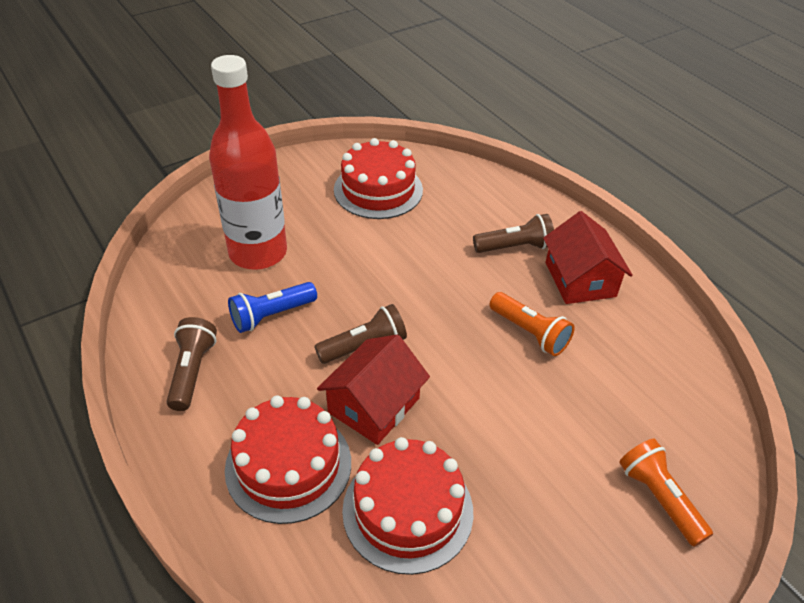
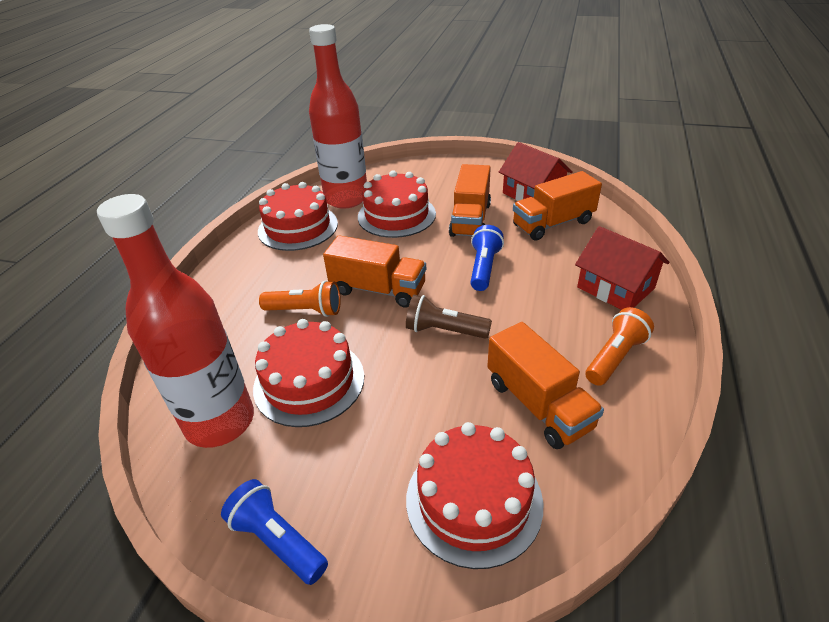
blue flashlight: 1 -> 2
brown flashlight: 3 -> 1
orange truck: 0 -> 4
red bottle: 1 -> 2
red cake: 3 -> 4

